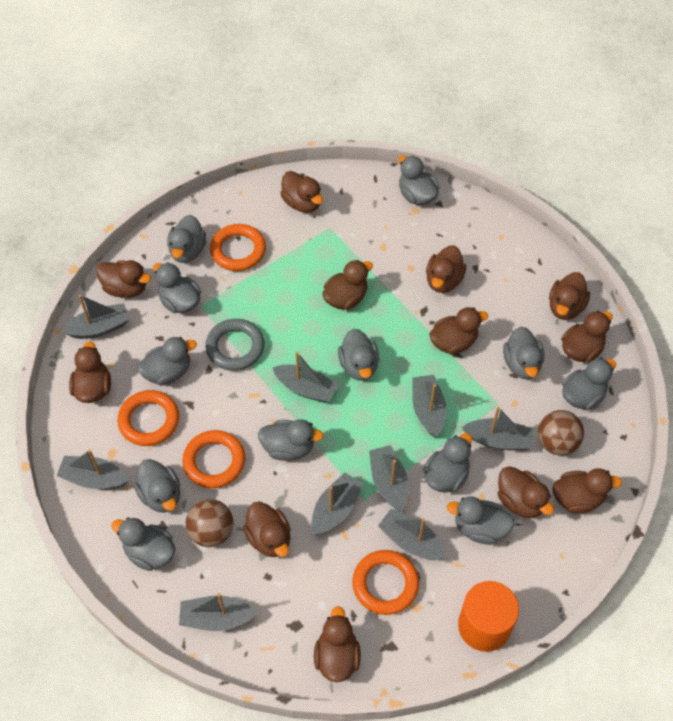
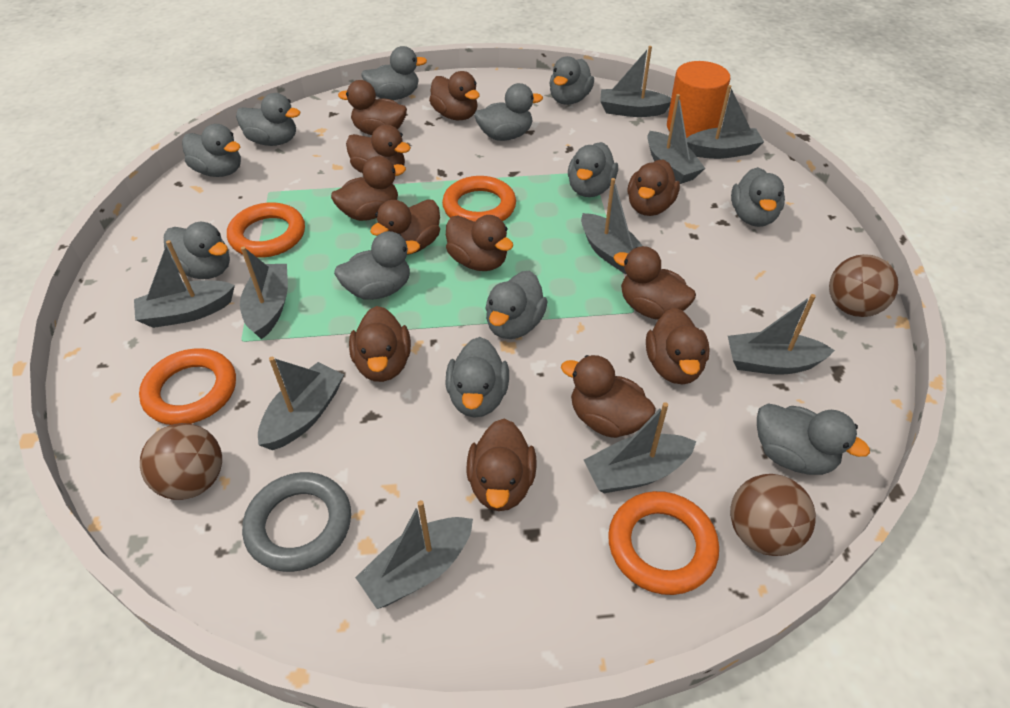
brown ball: 2 -> 3
grey boat: 9 -> 10

